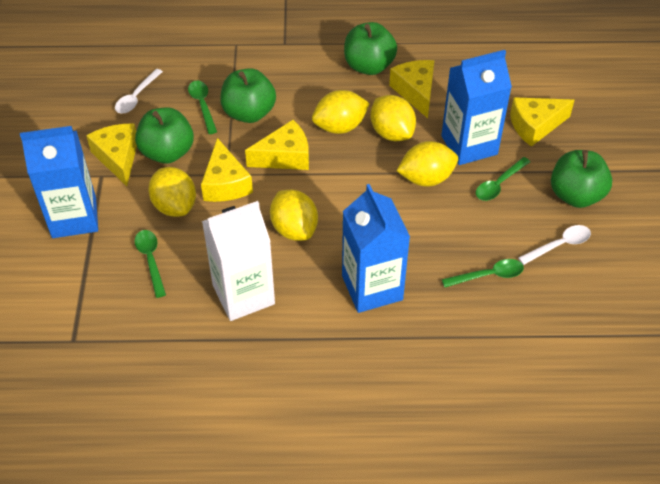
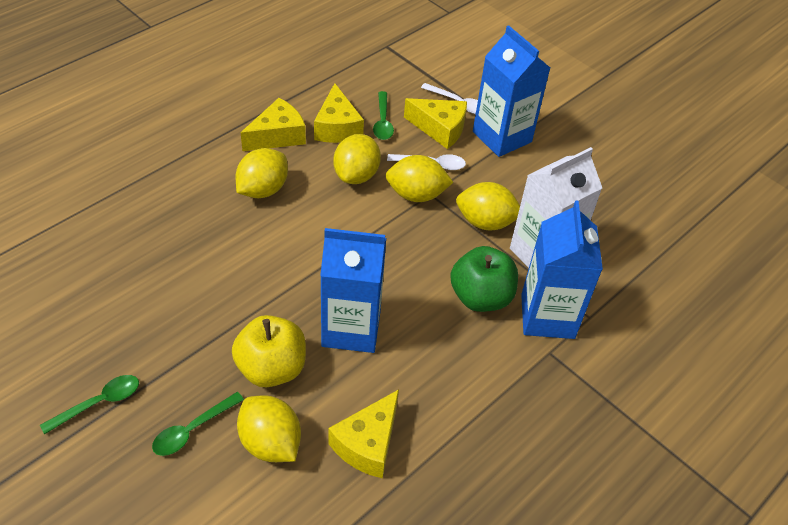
green apple: 4 -> 1
green spoon: 4 -> 3
yellow apple: 0 -> 1
yellow cheese: 5 -> 4

